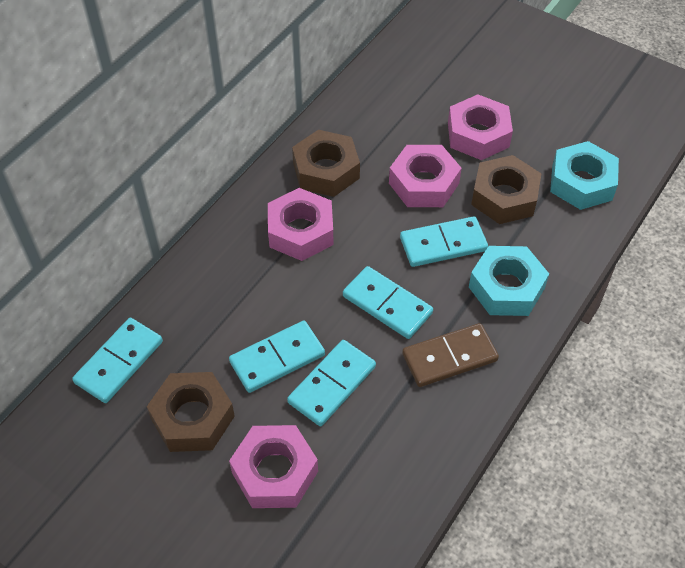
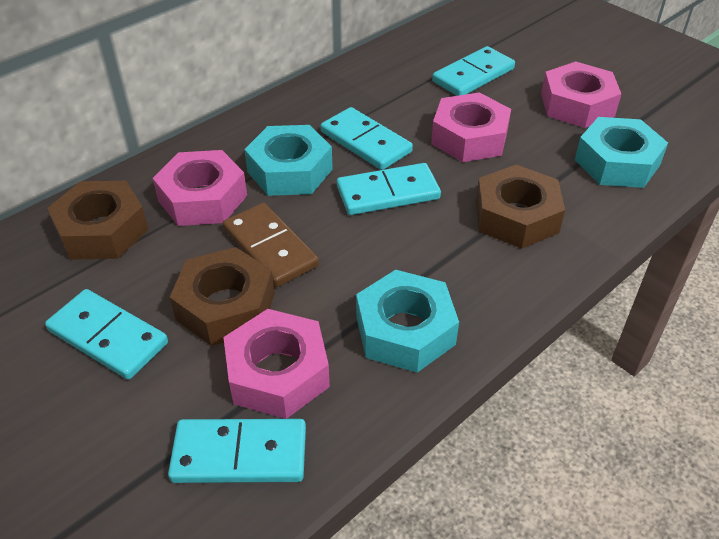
turquoise nut: 2 -> 3

